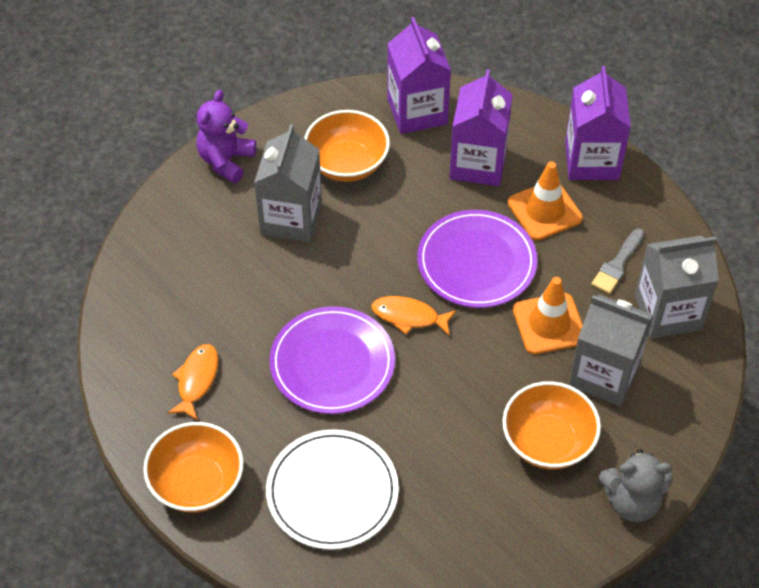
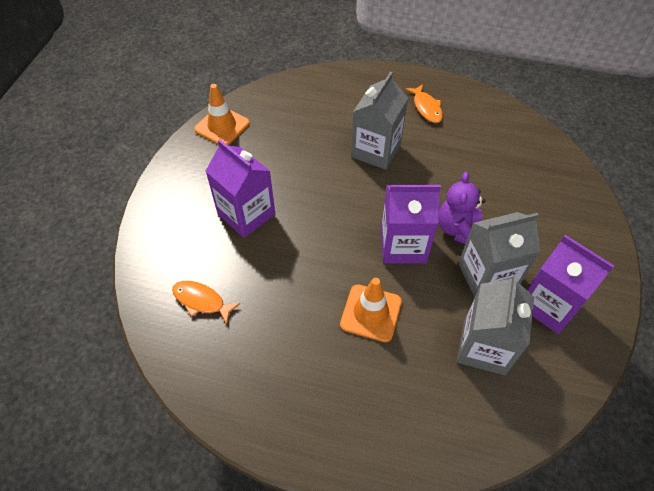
grey brush: 1 -> 0
grey teddy bear: 1 -> 0
orange bowl: 3 -> 0
purple plate: 2 -> 0
white plate: 1 -> 0

